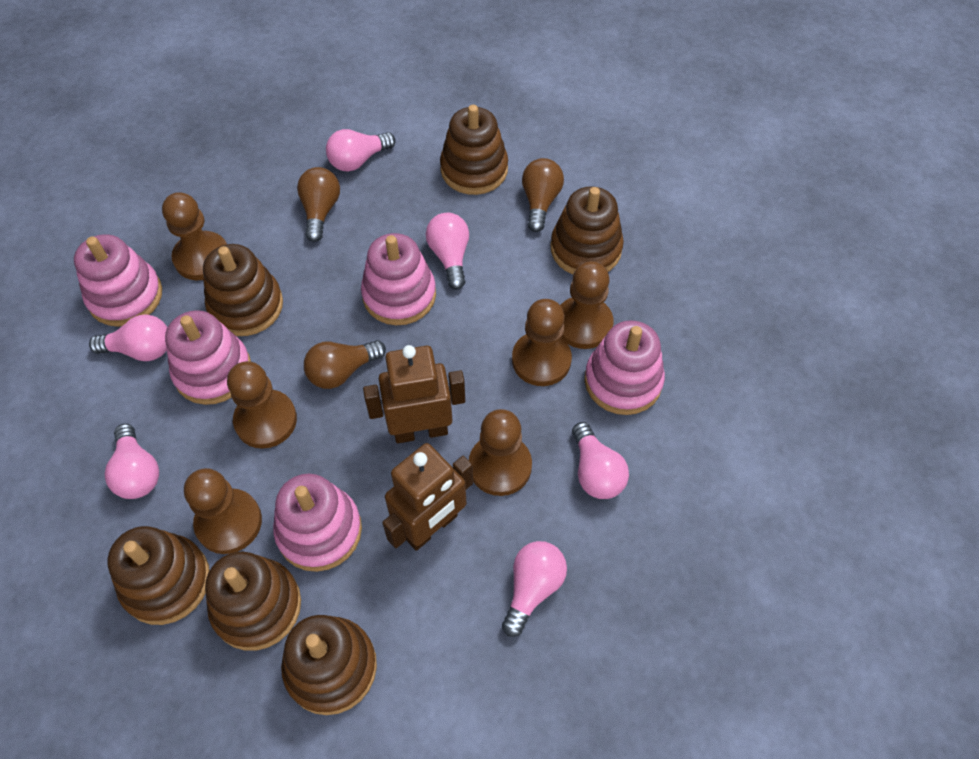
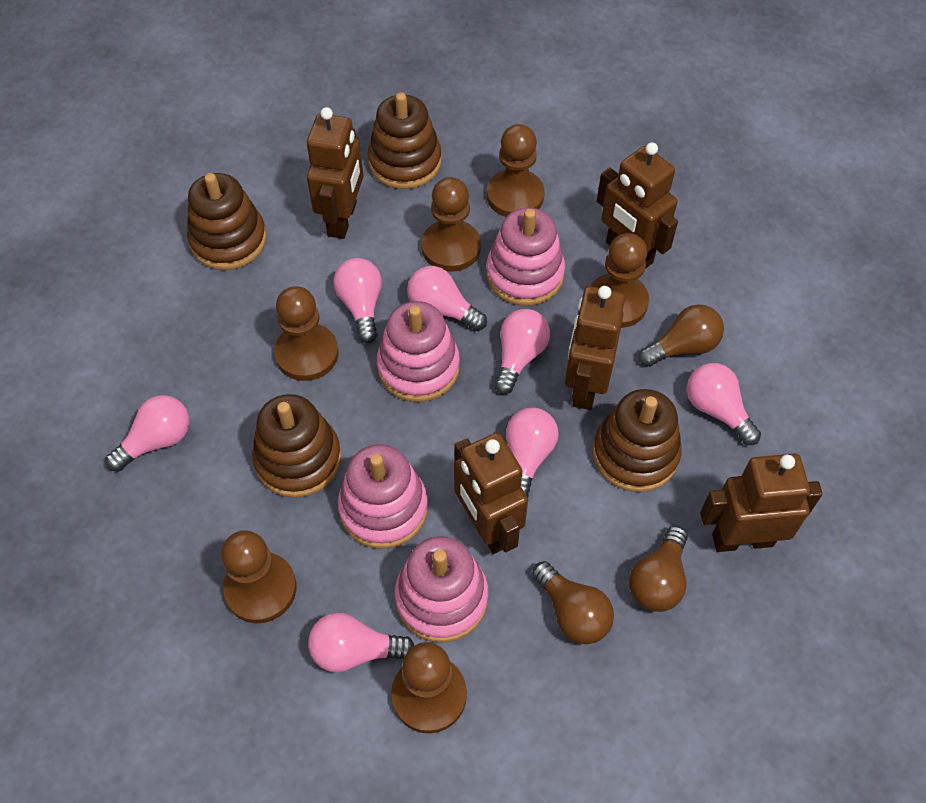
brown robot: 2 -> 5
brown stacking toy: 6 -> 4
pink light bulb: 6 -> 7
pink stacking toy: 5 -> 4

